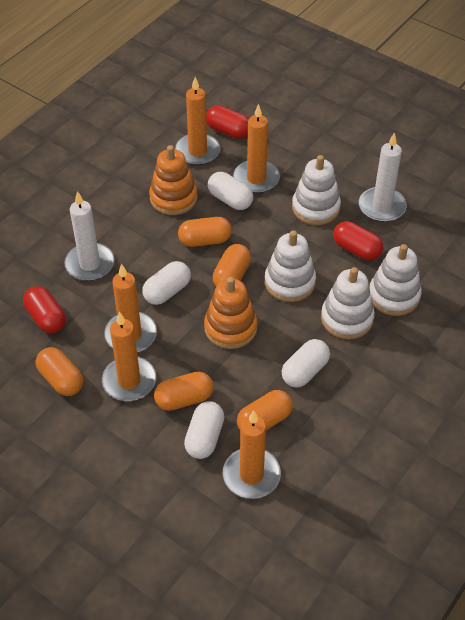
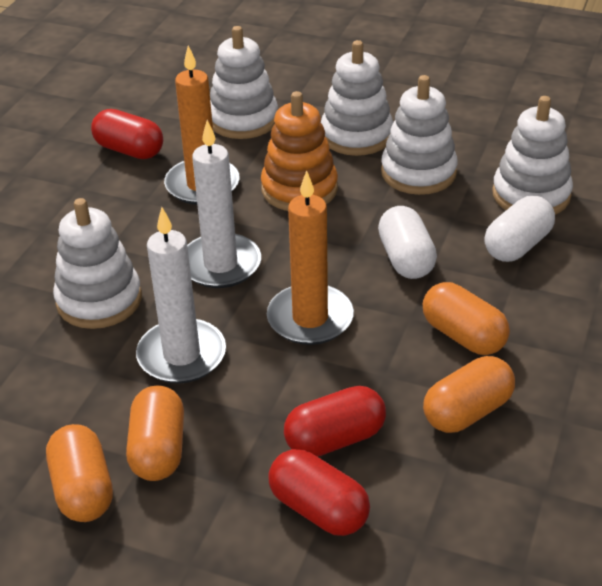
orange candle: 5 -> 2
orange capsule: 5 -> 4
orange stacking toy: 2 -> 1
white capsule: 4 -> 2
white stacking toy: 4 -> 5

